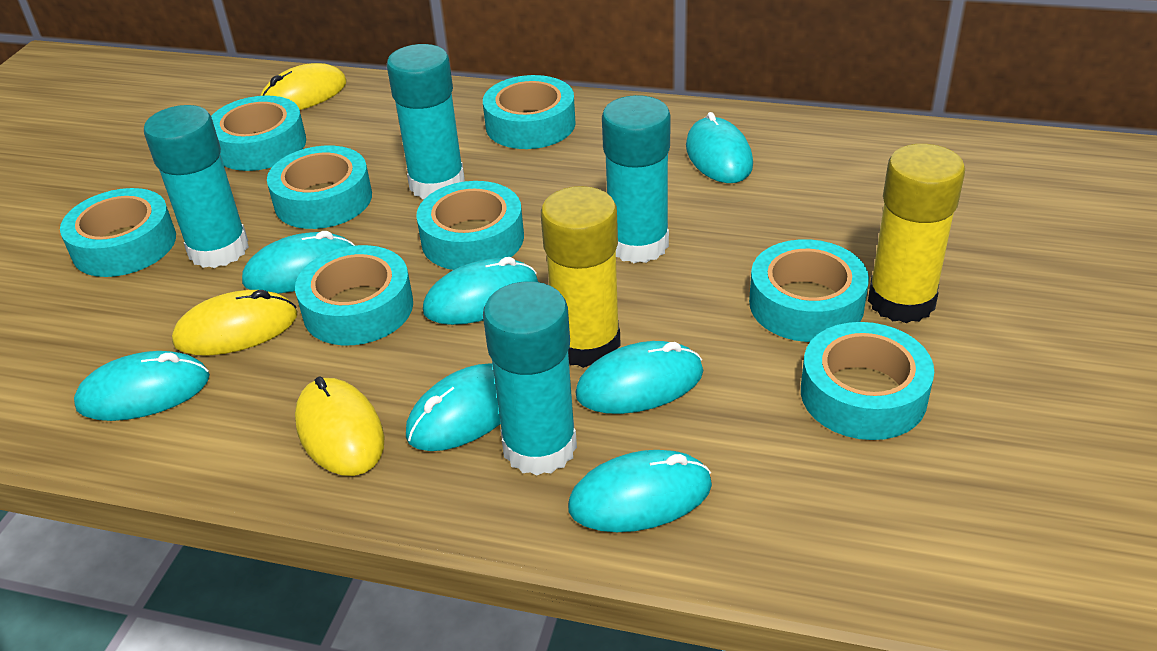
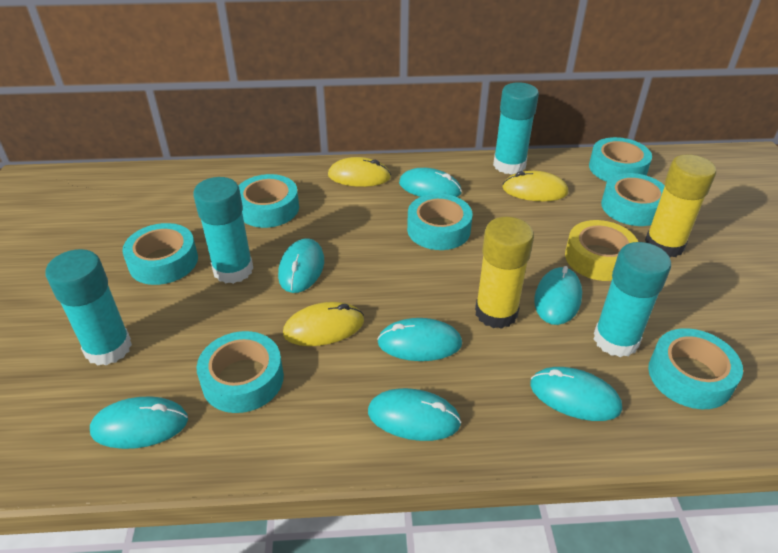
turquoise tape: 8 -> 7
yellow tape: 0 -> 1

